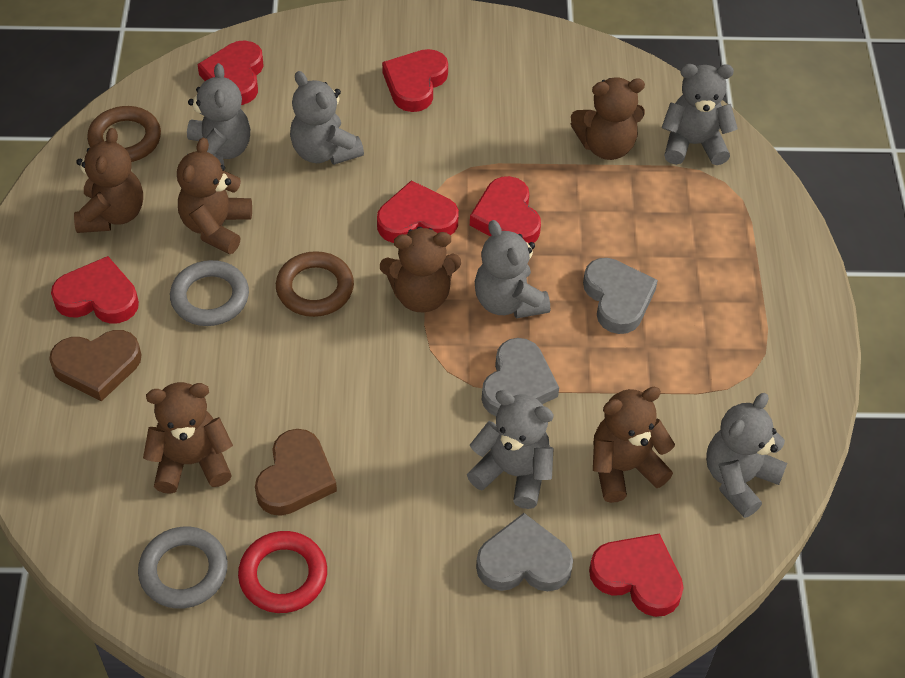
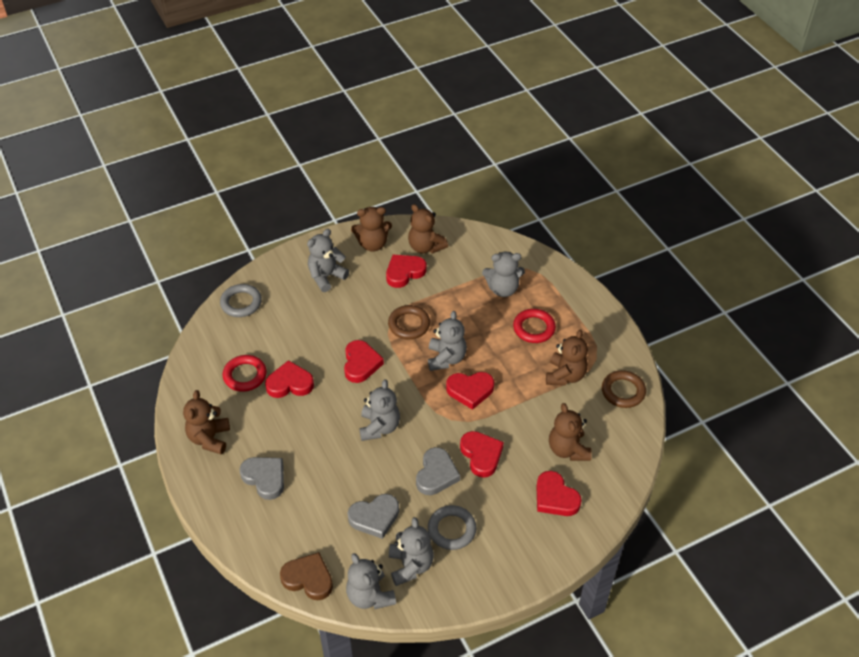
brown heart: 2 -> 1
brown teddy bear: 6 -> 5
red ring: 1 -> 2

